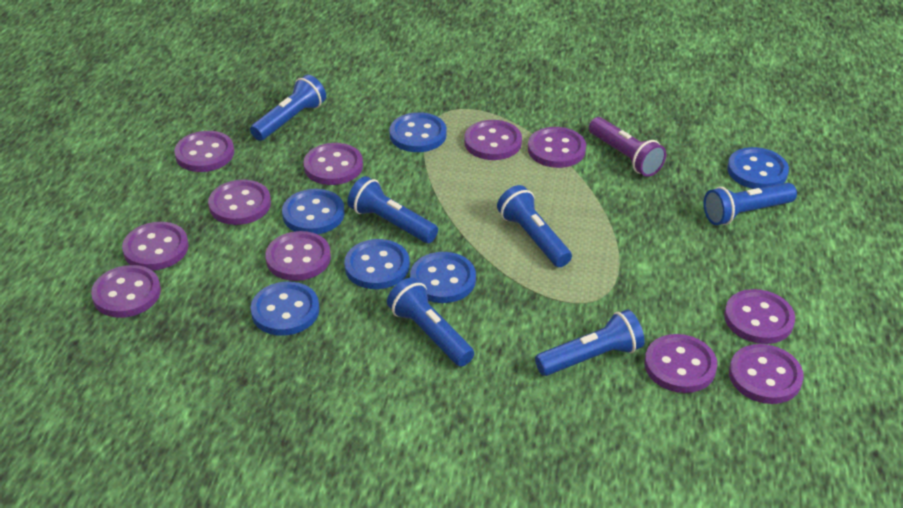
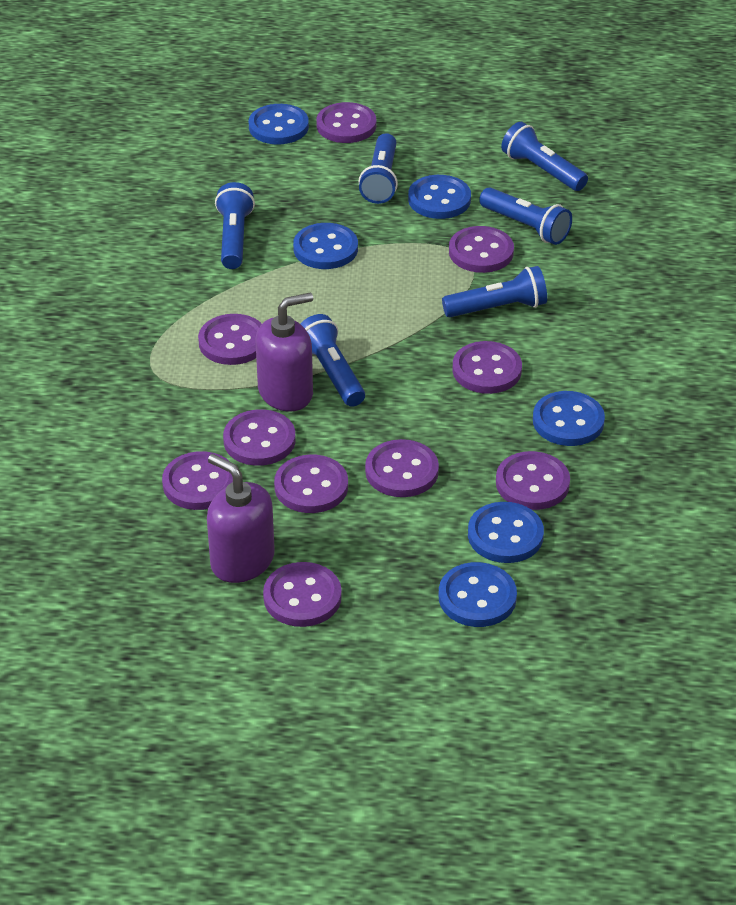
purple button: 11 -> 10
purple flashlight: 1 -> 0
purple soap dispenser: 0 -> 2

